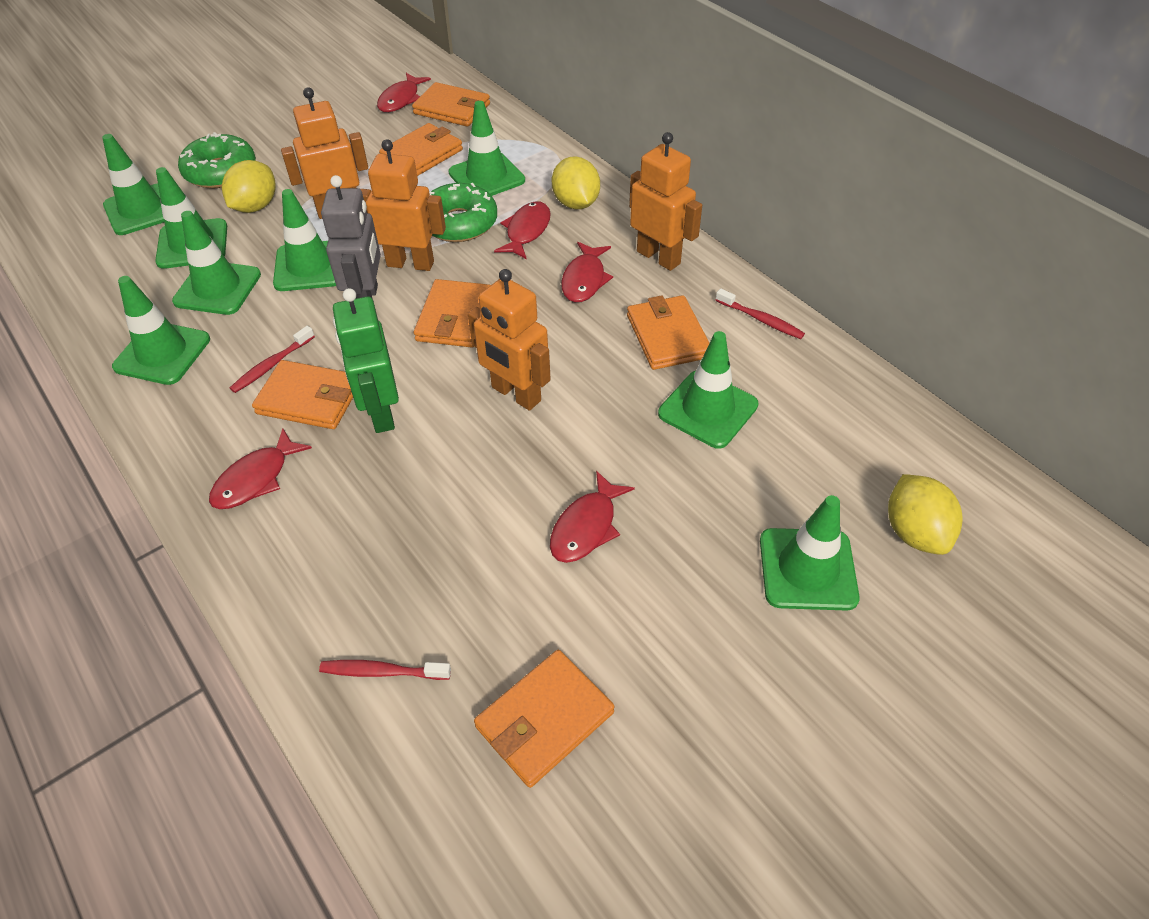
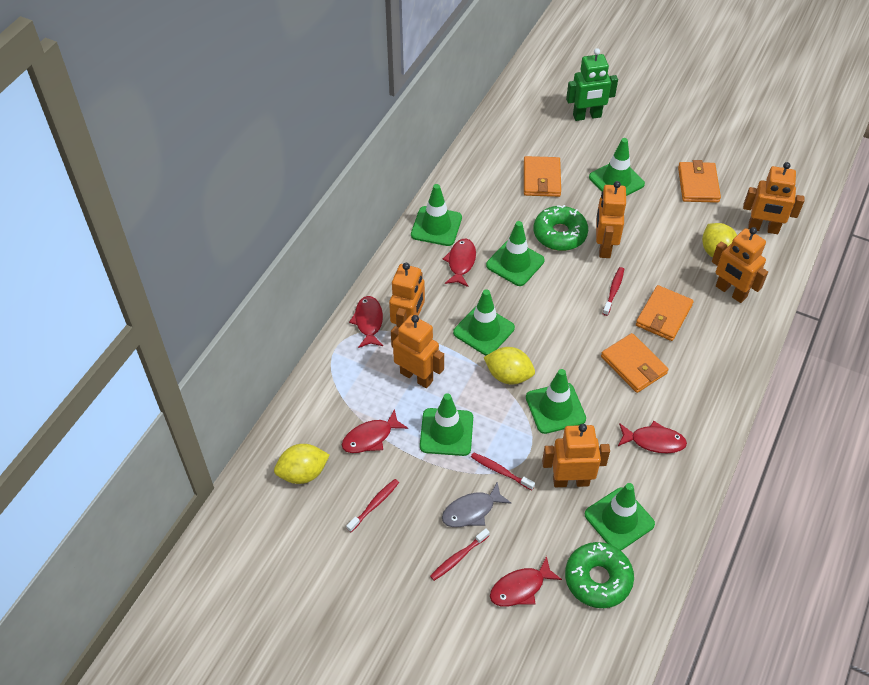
green traffic cone: 8 -> 7
grey fish: 0 -> 1
grey robot: 1 -> 0
orange robot: 4 -> 6
orange wallet: 6 -> 4
red toothbrush: 3 -> 4

